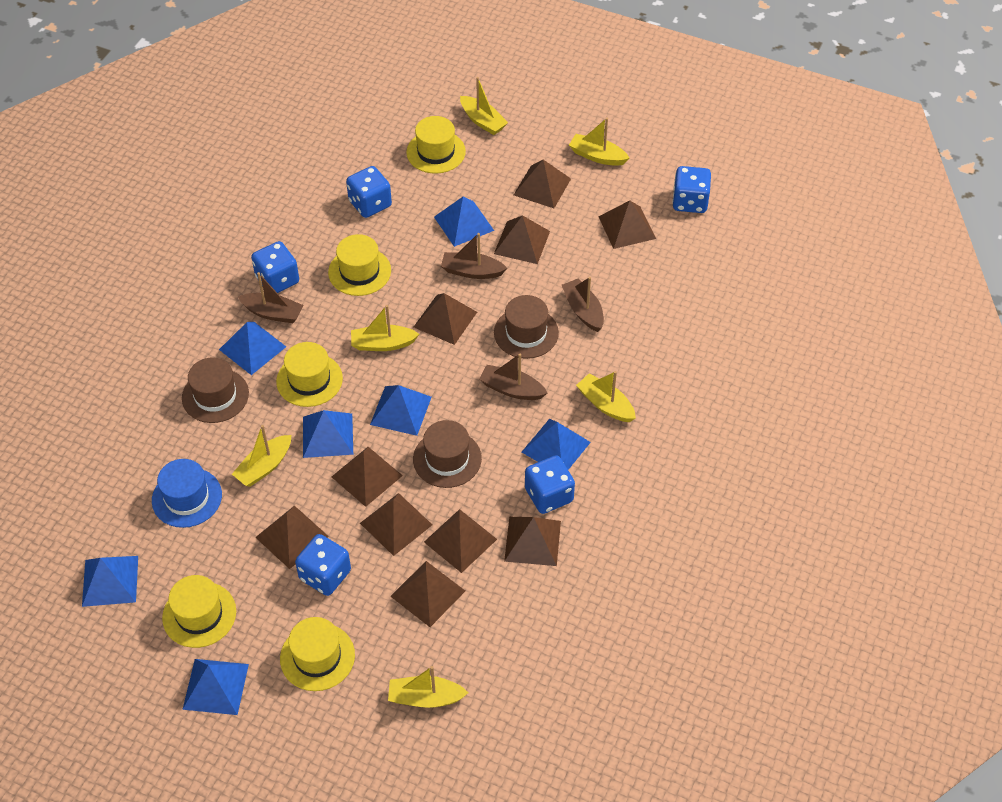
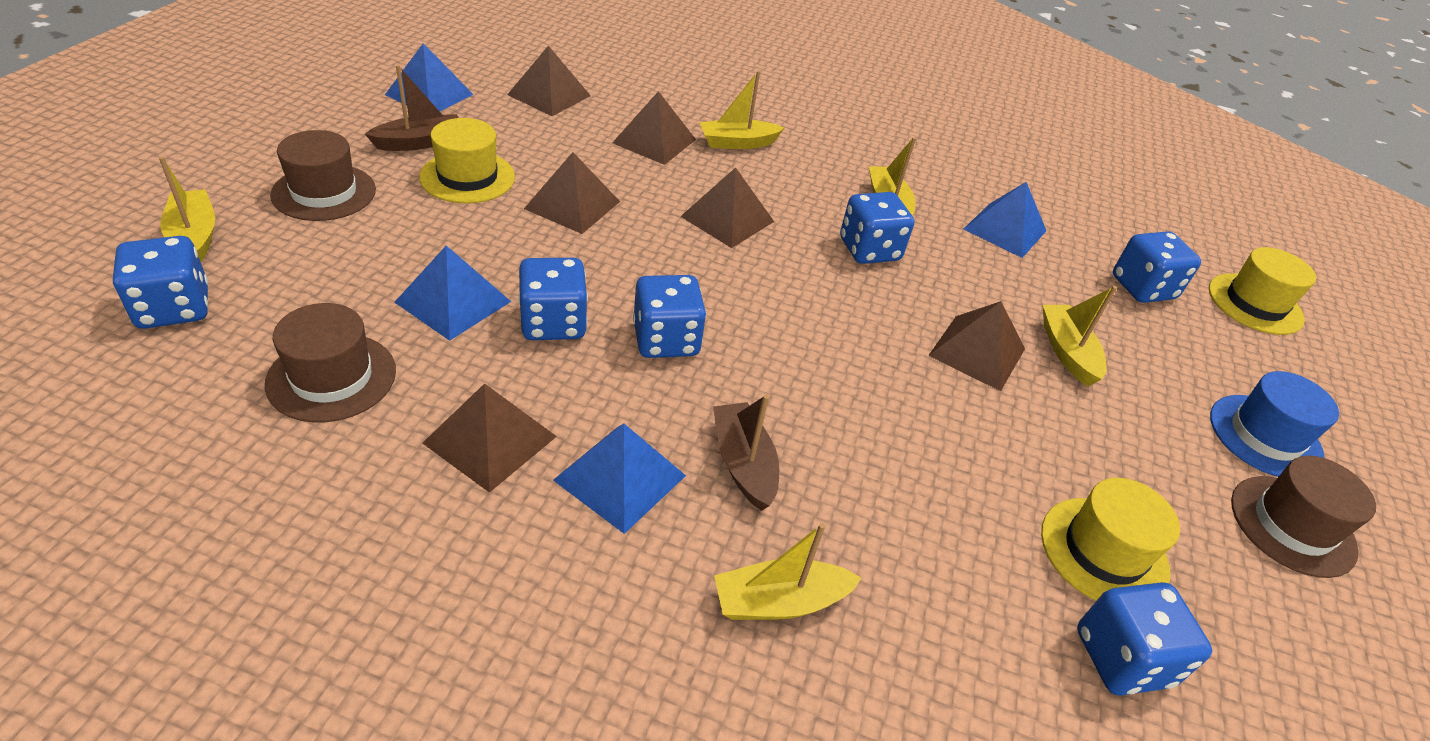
blue dice: 5 -> 6
blue pyramid: 7 -> 4
brown boat: 4 -> 2
brown pyramid: 10 -> 6
yellow boat: 6 -> 5
yellow hat: 5 -> 3

